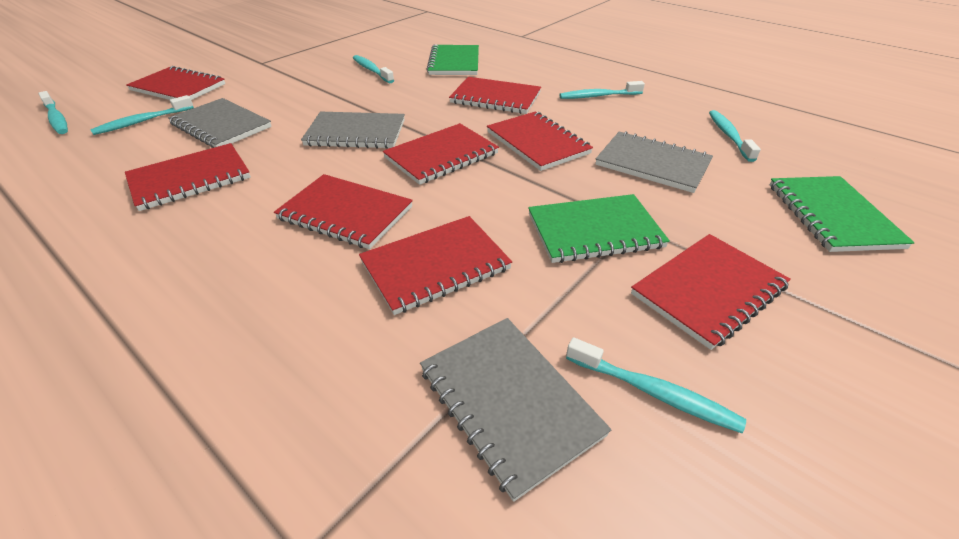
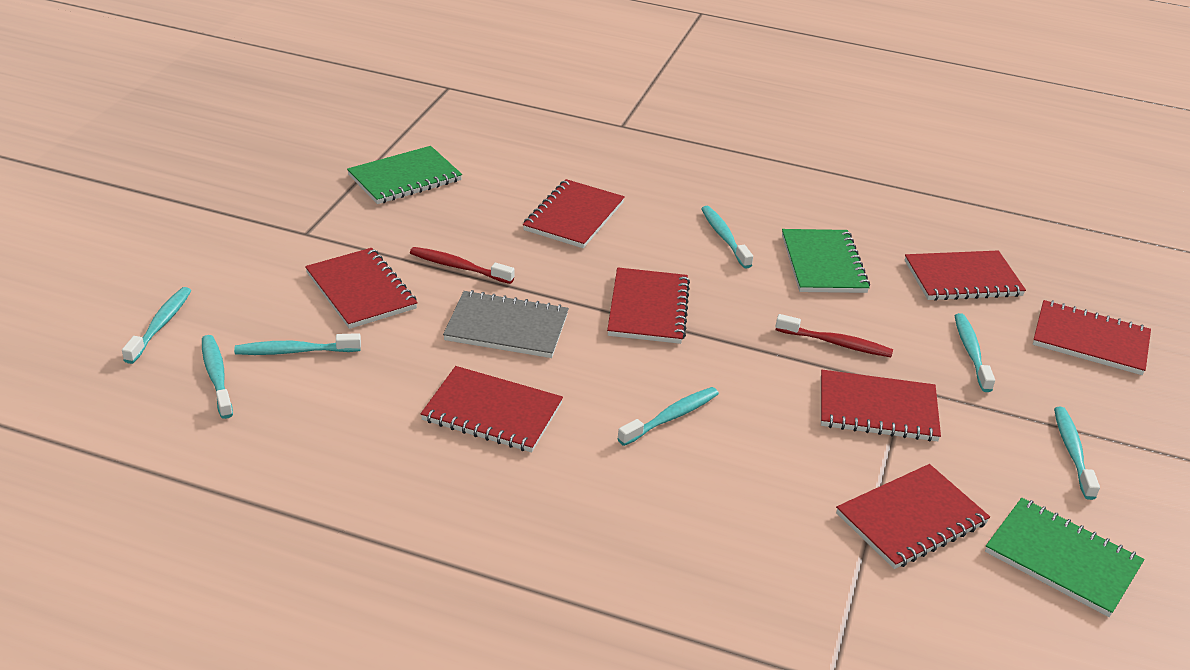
grey notebook: 4 -> 1
red toothbrush: 0 -> 2
turquoise toothbrush: 6 -> 7

